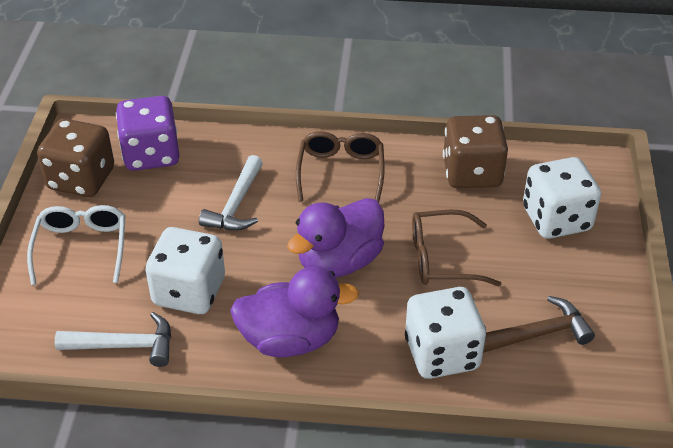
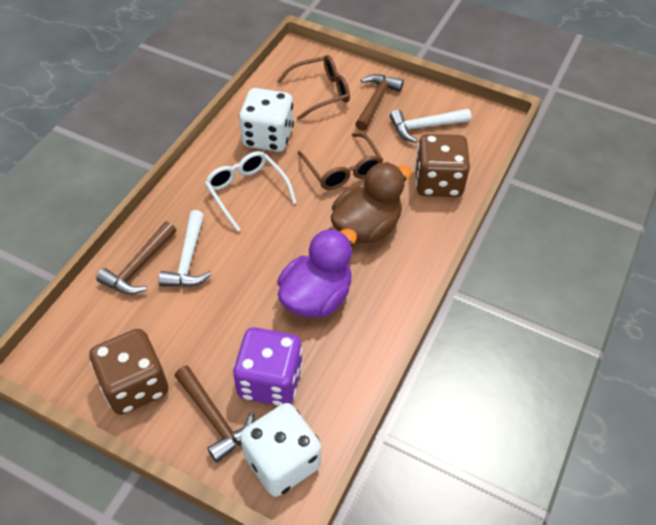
brown duck: 0 -> 1
brown hammer: 1 -> 3
purple duck: 2 -> 1
white dice: 3 -> 2

